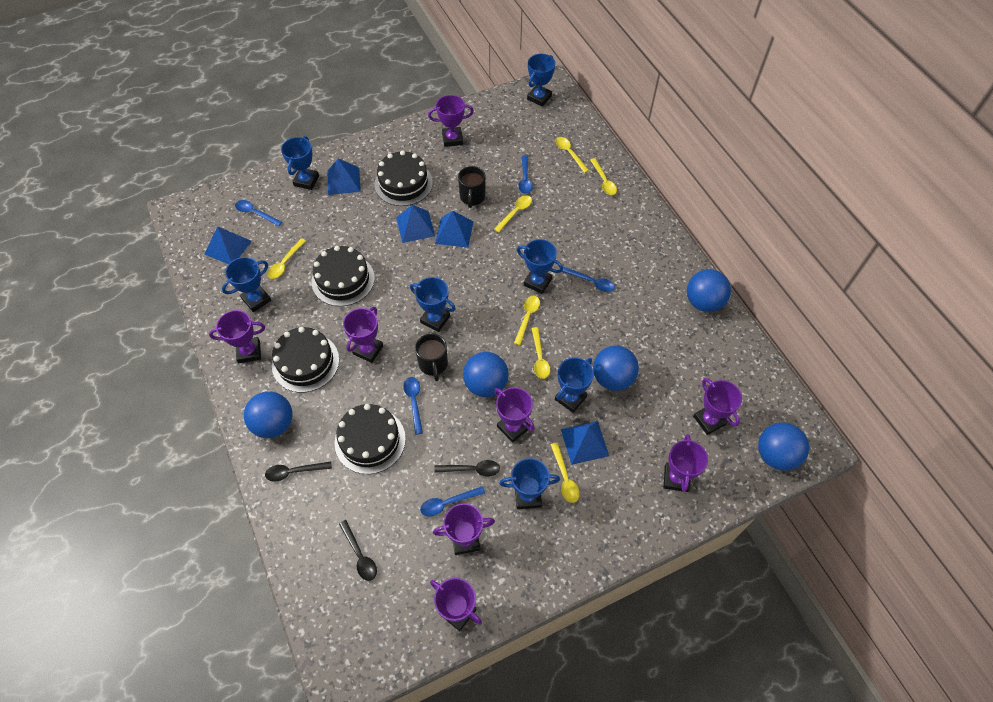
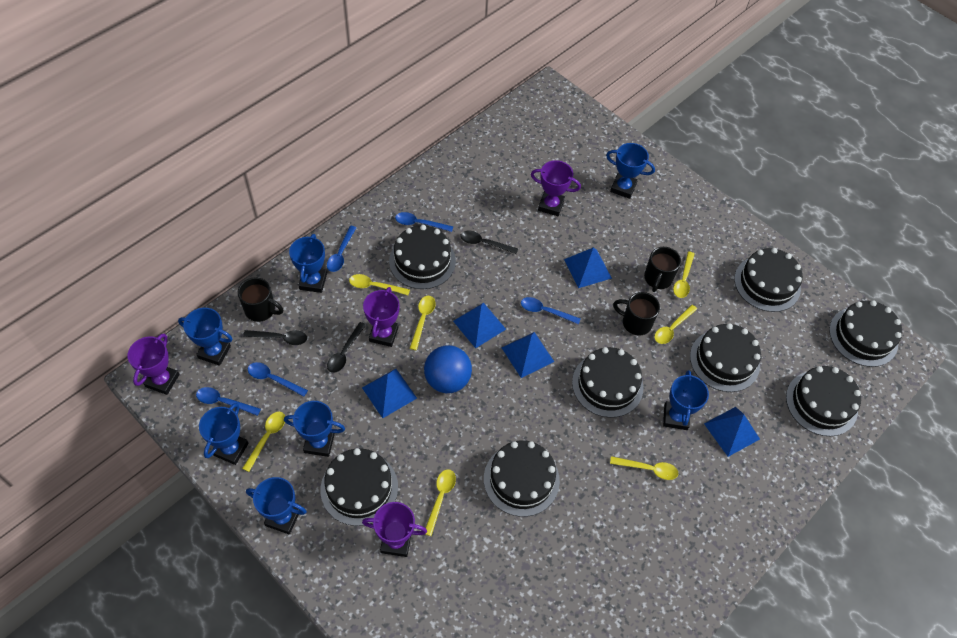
black cake: 4 -> 8
black mug: 2 -> 3
blue ball: 5 -> 1
purple trophy: 8 -> 4

